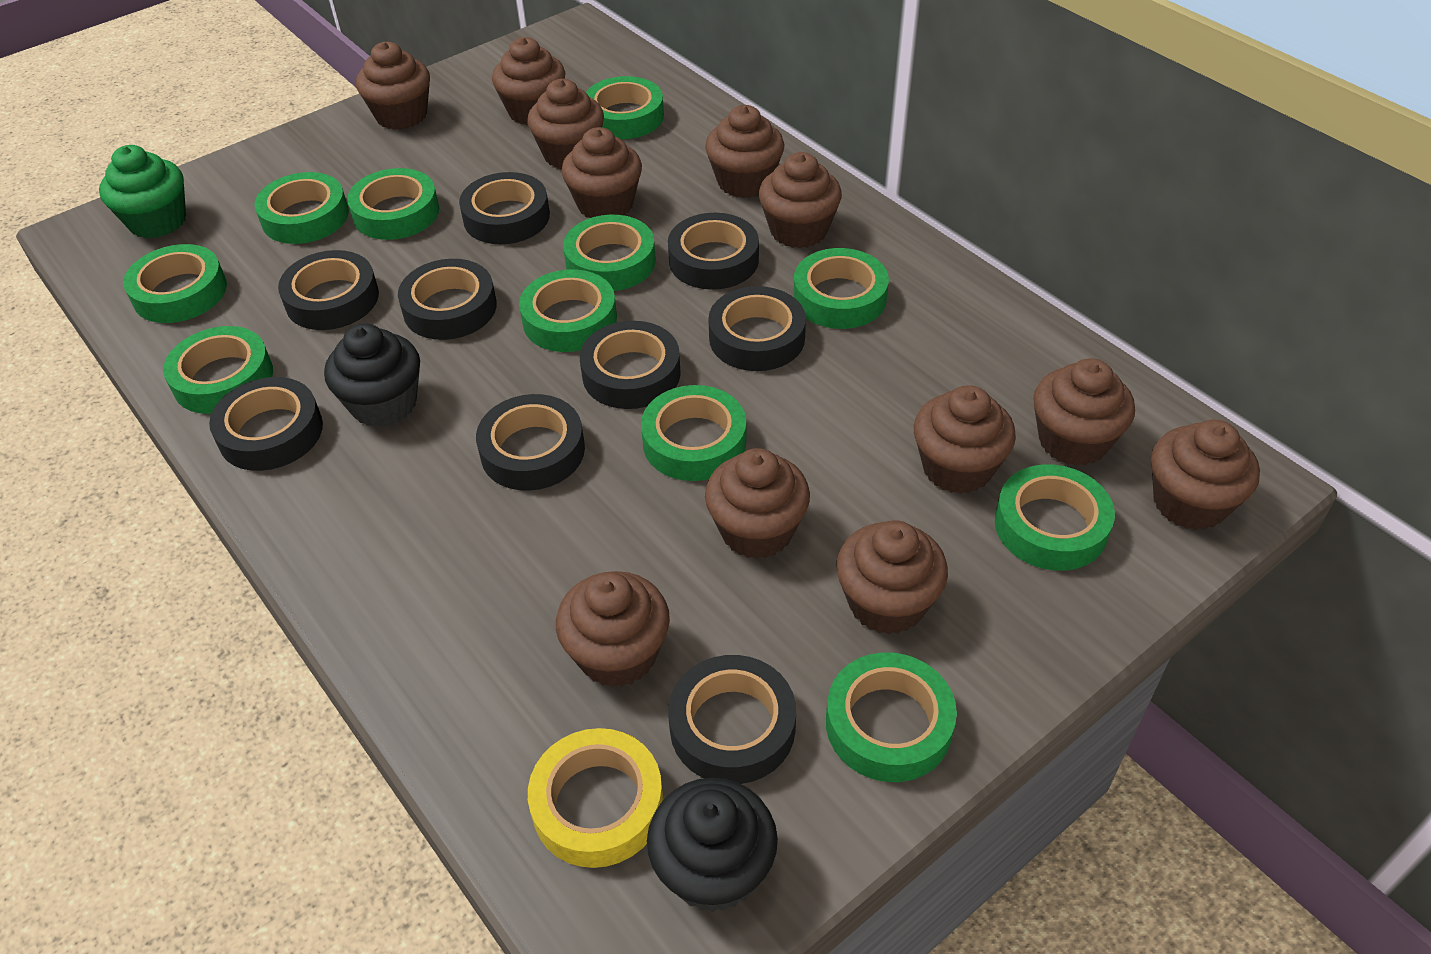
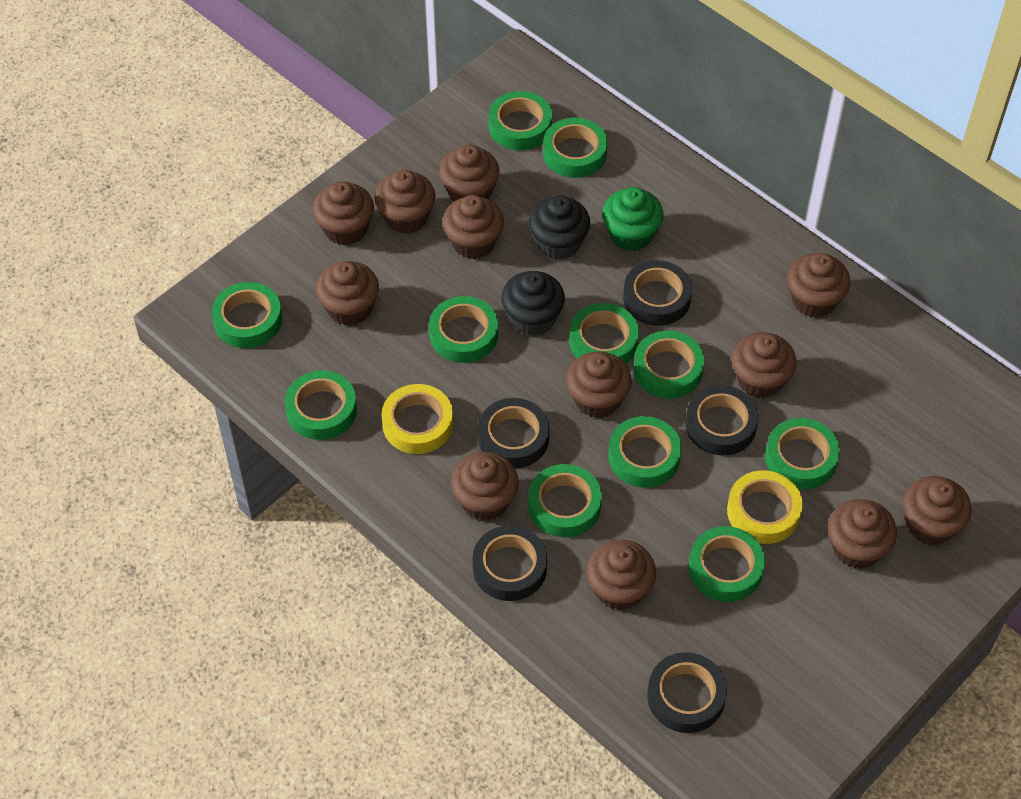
black tape: 9 -> 5
yellow tape: 1 -> 2

